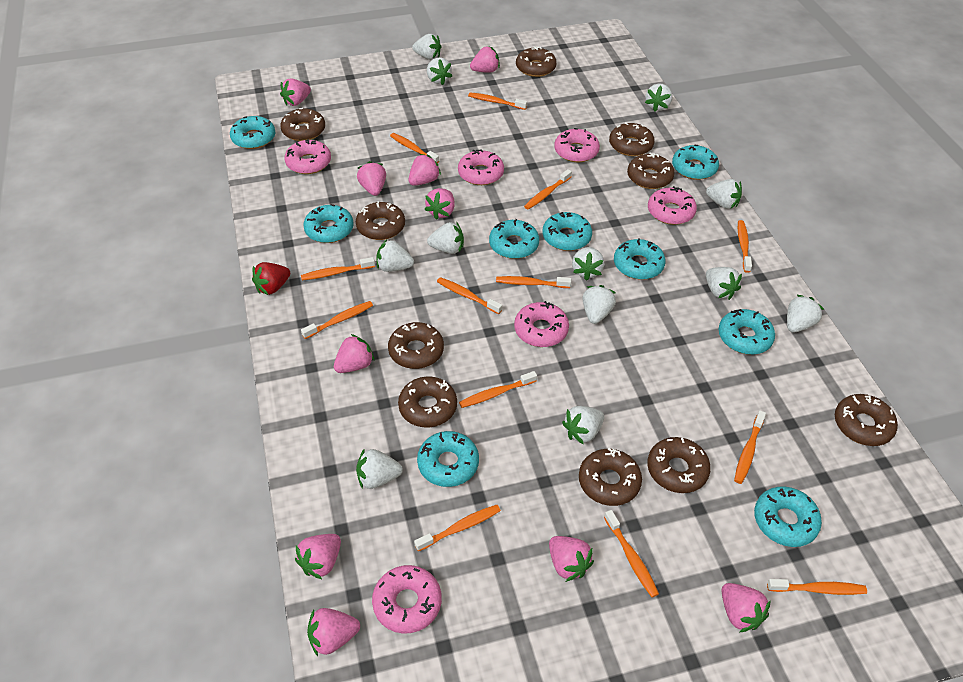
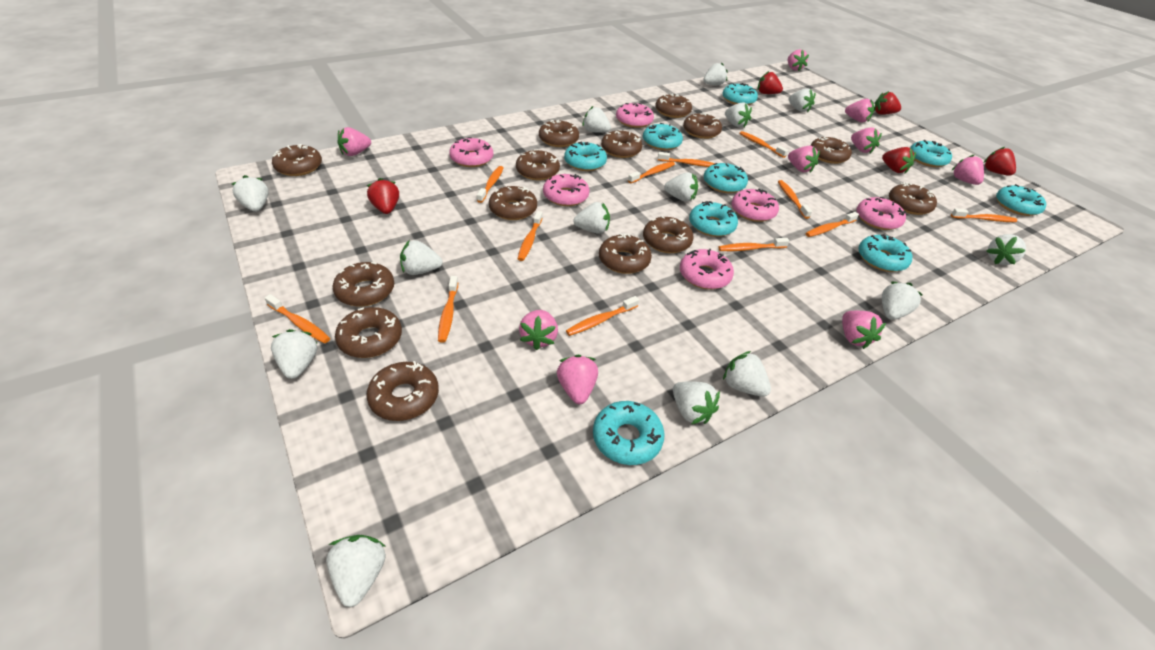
brown donut: 10 -> 14
orange toothbrush: 13 -> 12
pink strawberry: 10 -> 9
red strawberry: 1 -> 5
white strawberry: 12 -> 14

